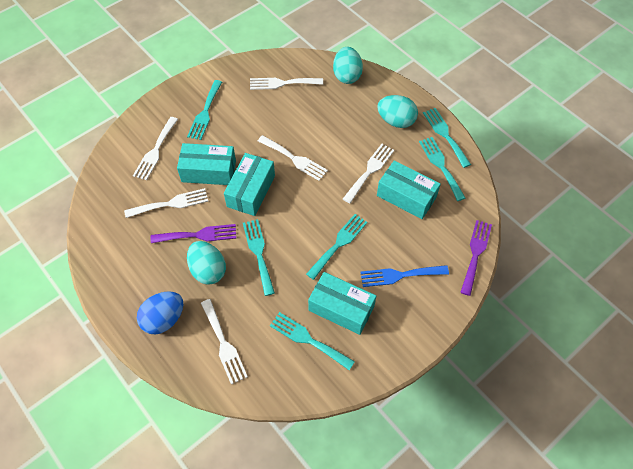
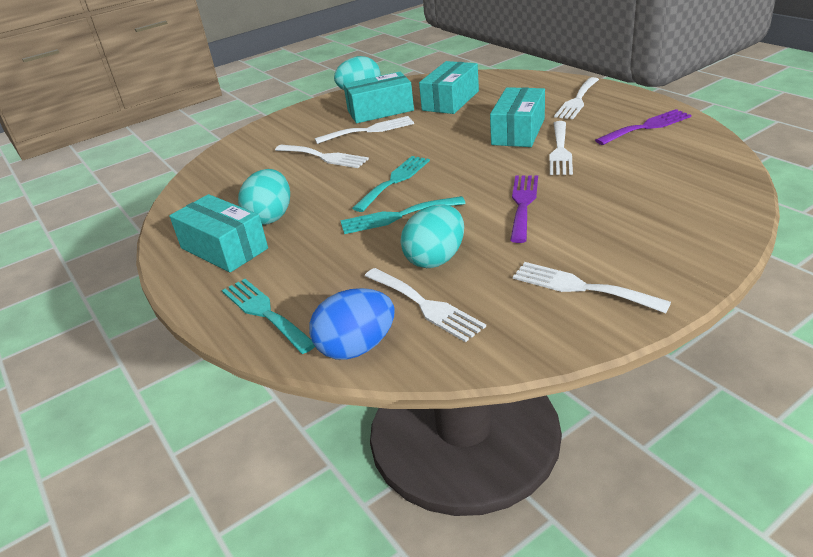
blue fork: 1 -> 0
turquoise fork: 6 -> 3

